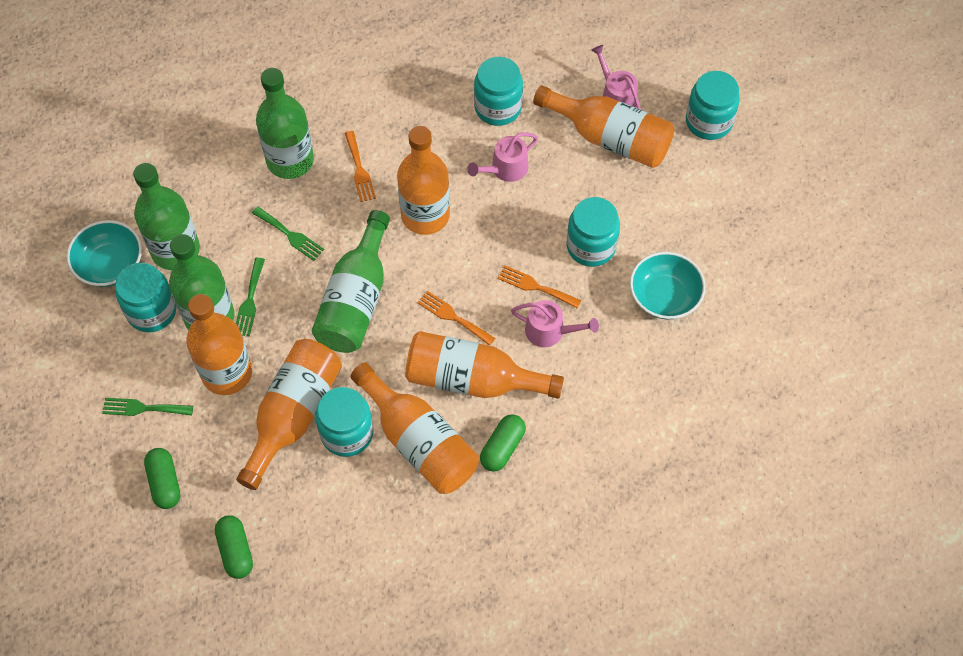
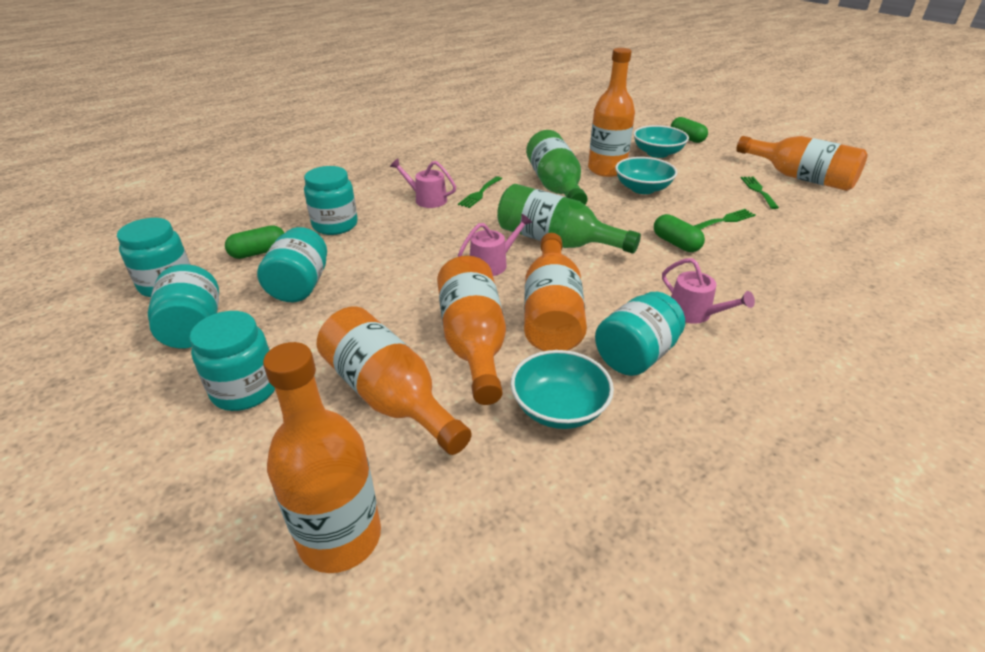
green bottle: 4 -> 2
orange fork: 3 -> 0
turquoise bowl: 2 -> 3
turquoise jar: 5 -> 6

